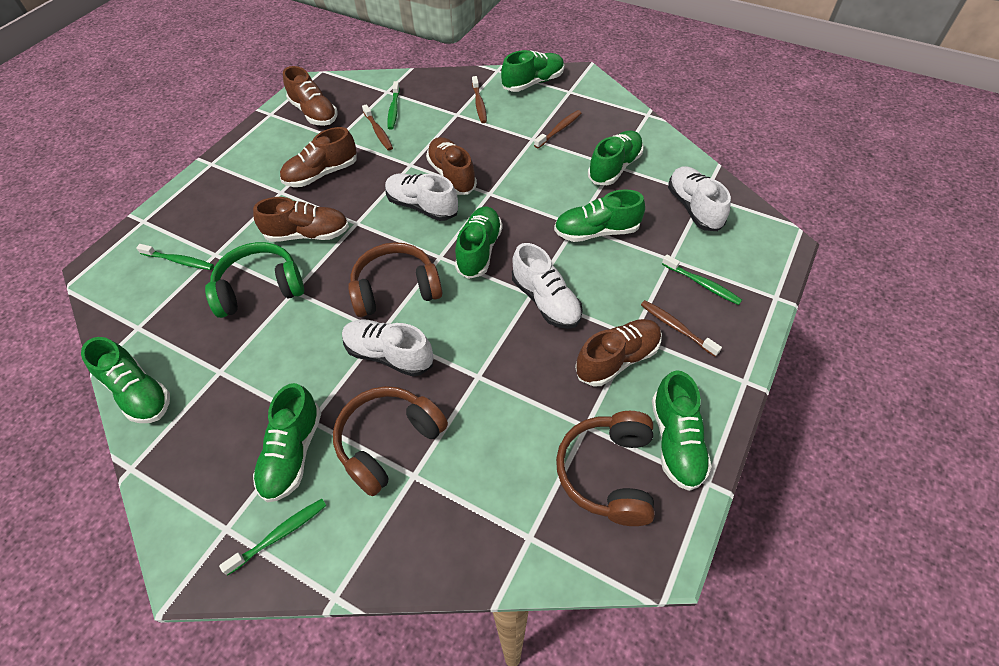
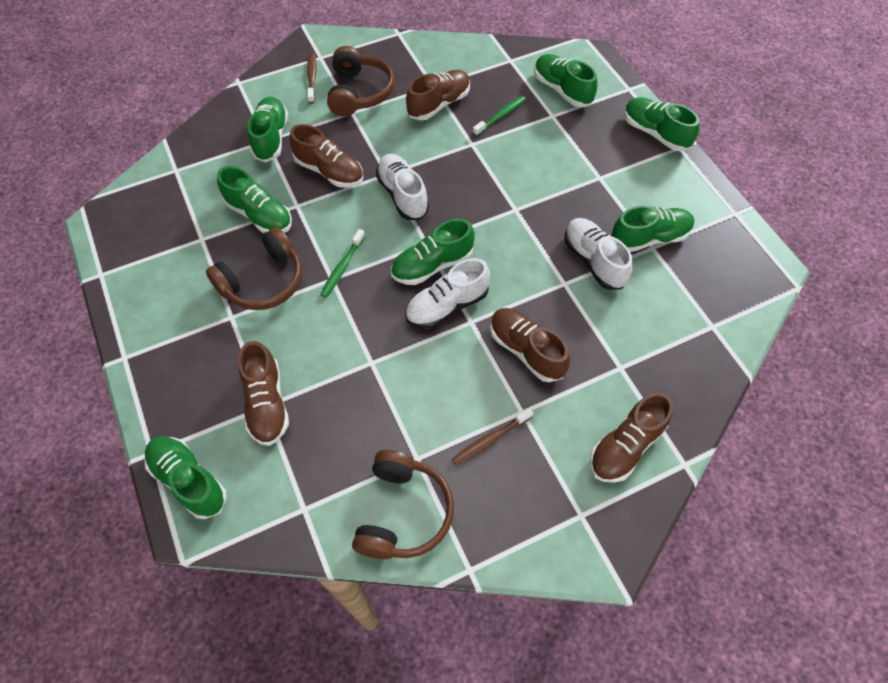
brown toothbrush: 4 -> 2
green headphones: 1 -> 0
green toothbrush: 4 -> 2
white shoe: 4 -> 3

